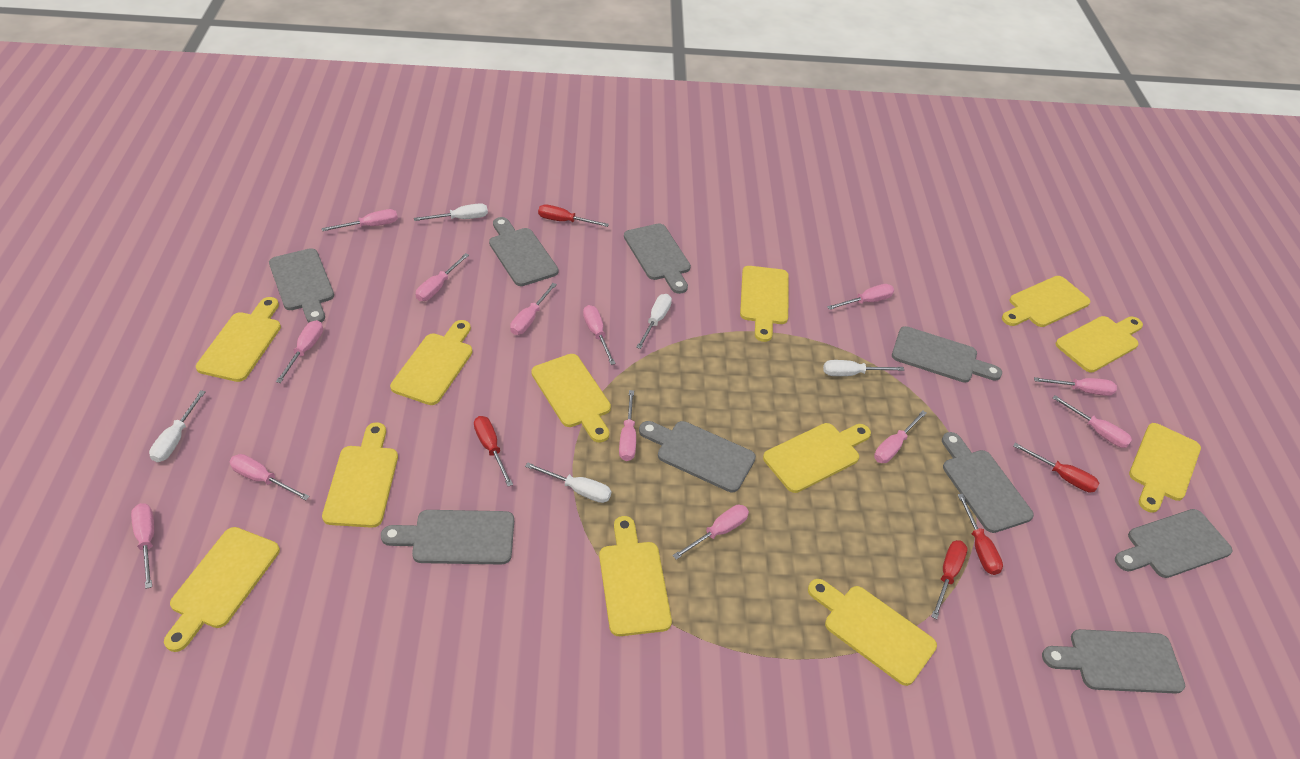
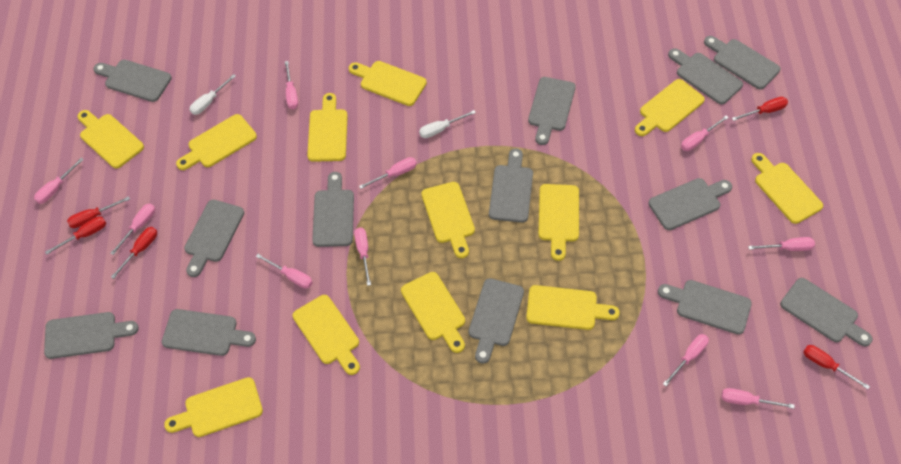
grey cutting board: 9 -> 13
pink screwdriver: 13 -> 10
white screwdriver: 5 -> 2

